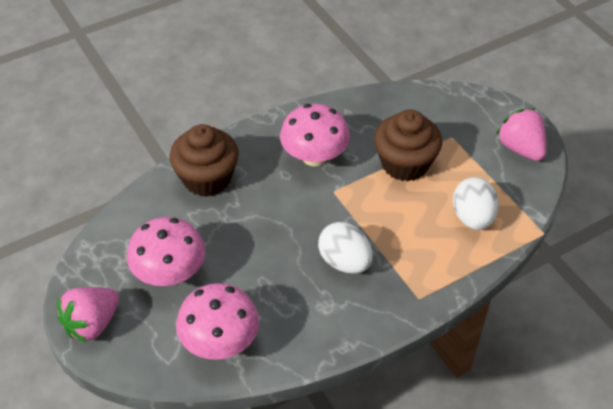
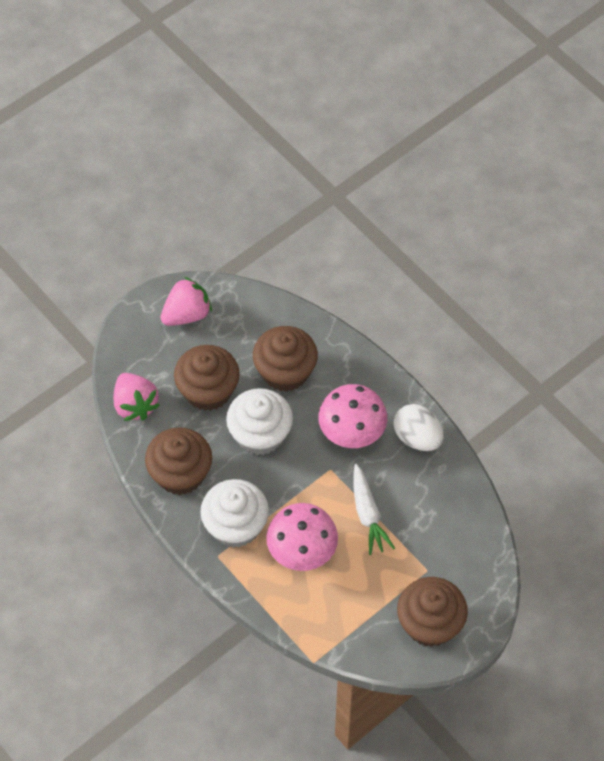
brown cupcake: 2 -> 4
pink mushroom: 3 -> 2
white carrot: 0 -> 1
white cupcake: 0 -> 2
white egg: 2 -> 1

